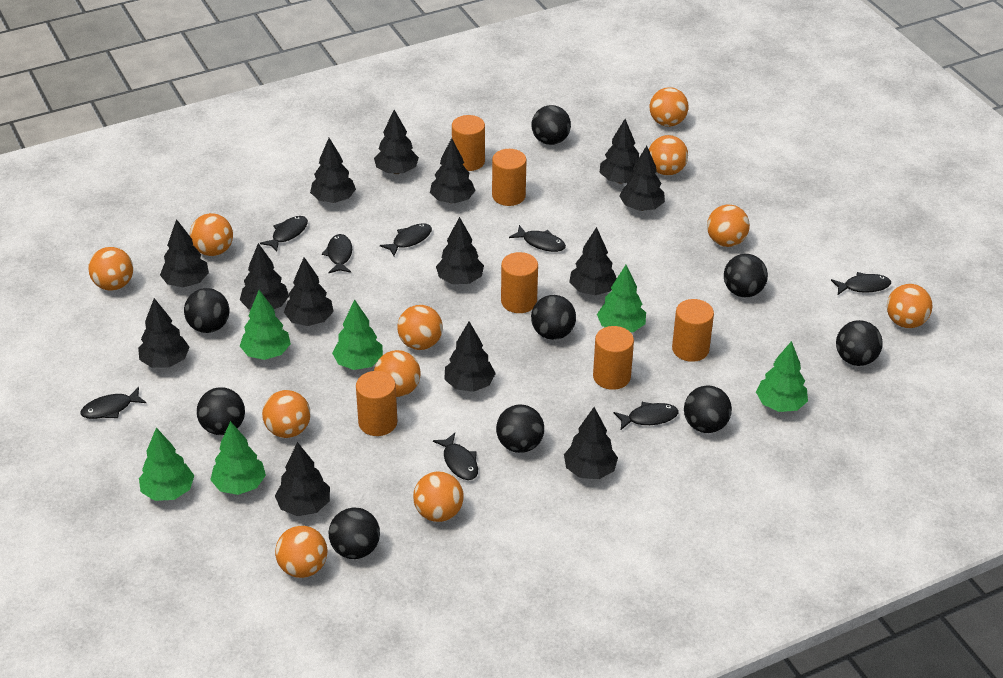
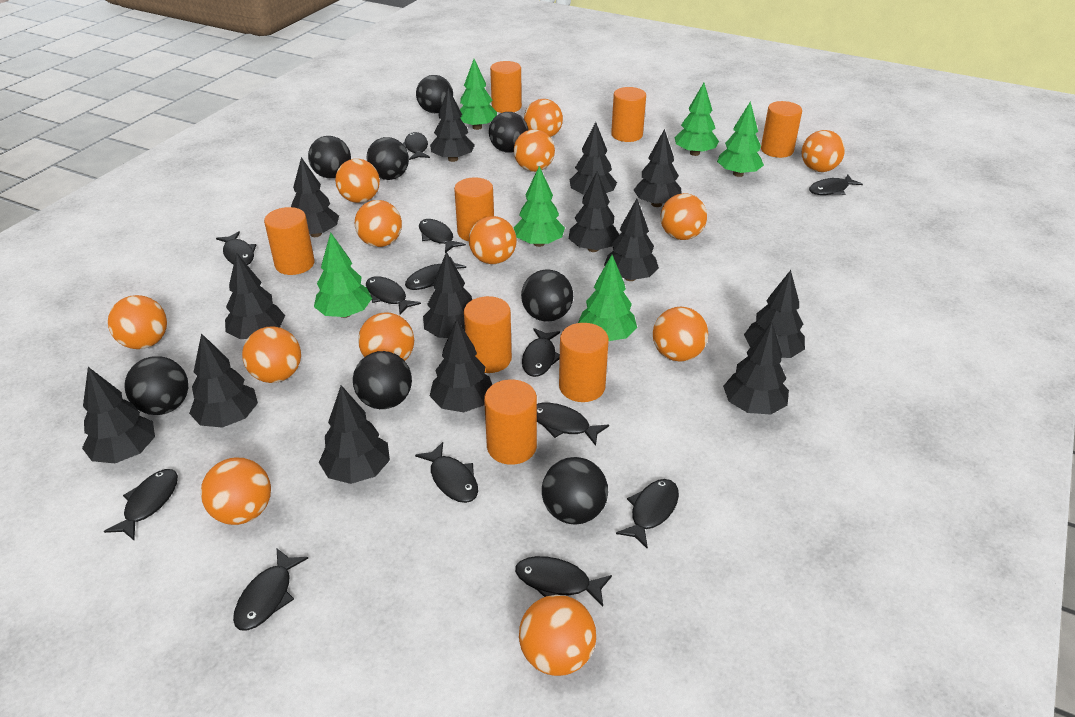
black ball: 9 -> 8
black fish: 8 -> 13
orange ball: 11 -> 13
orange cylinder: 6 -> 8

